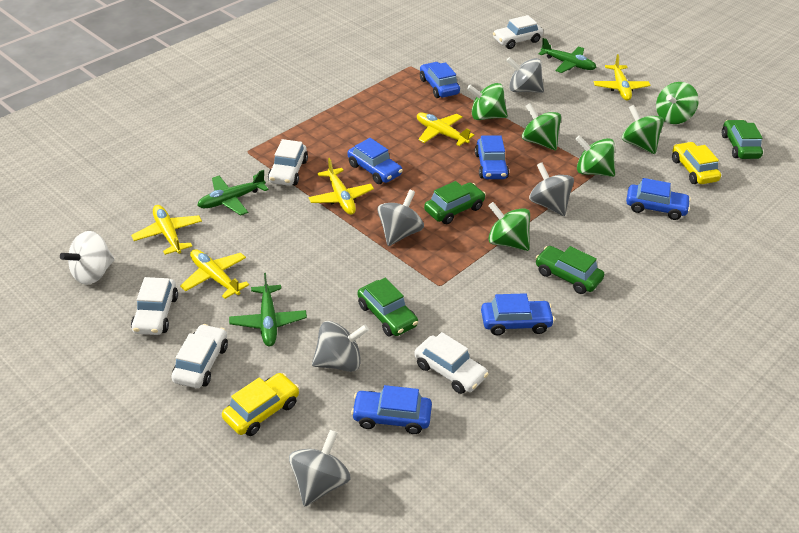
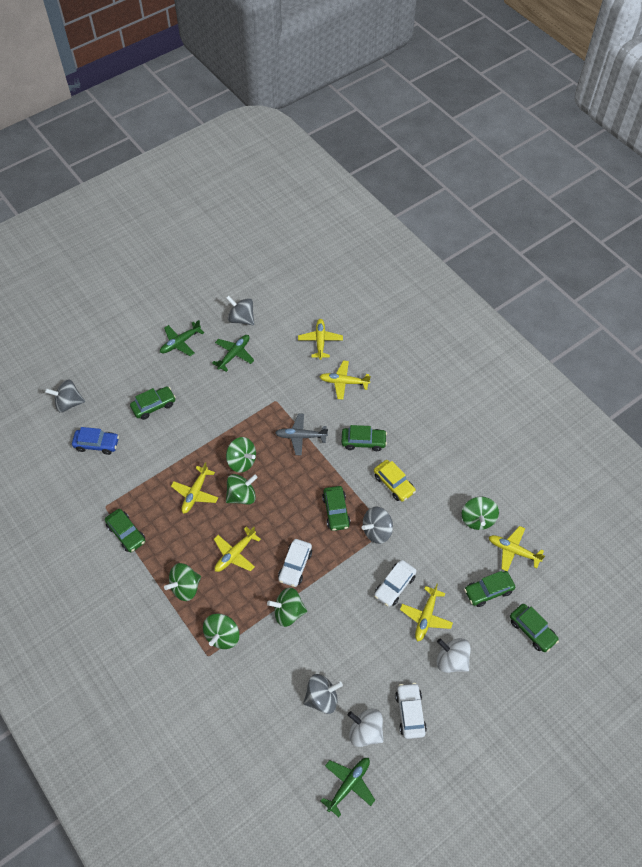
blue car: 6 -> 1
green car: 4 -> 6
grey plane: 0 -> 1
grey spinning top: 5 -> 4
white car: 5 -> 3
white spinning top: 1 -> 2
yellow car: 2 -> 1
yellow plane: 5 -> 6

